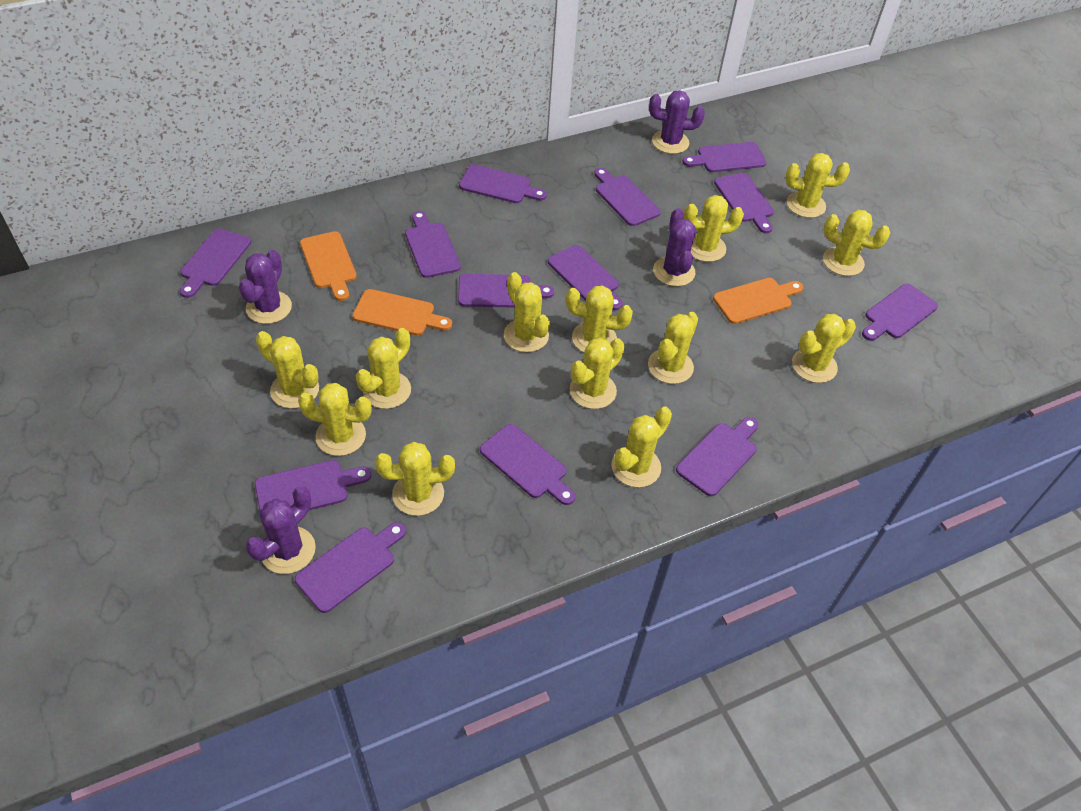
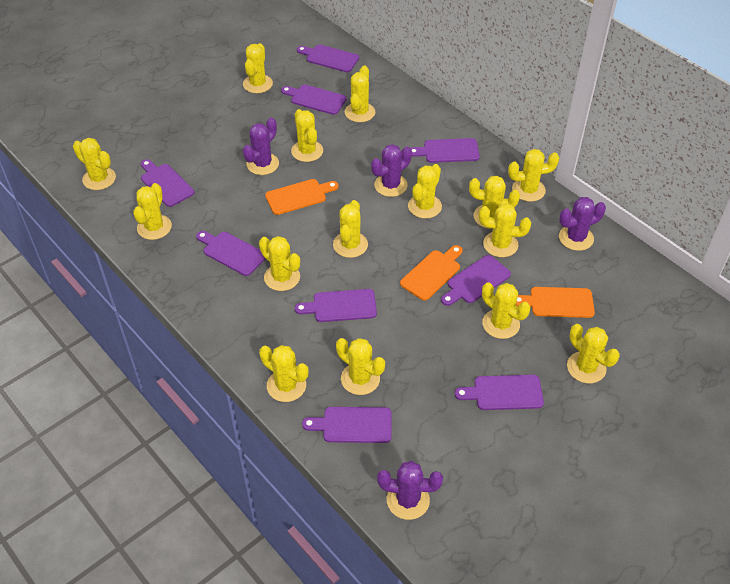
purple cutting board: 13 -> 9
yellow cactus: 13 -> 15

